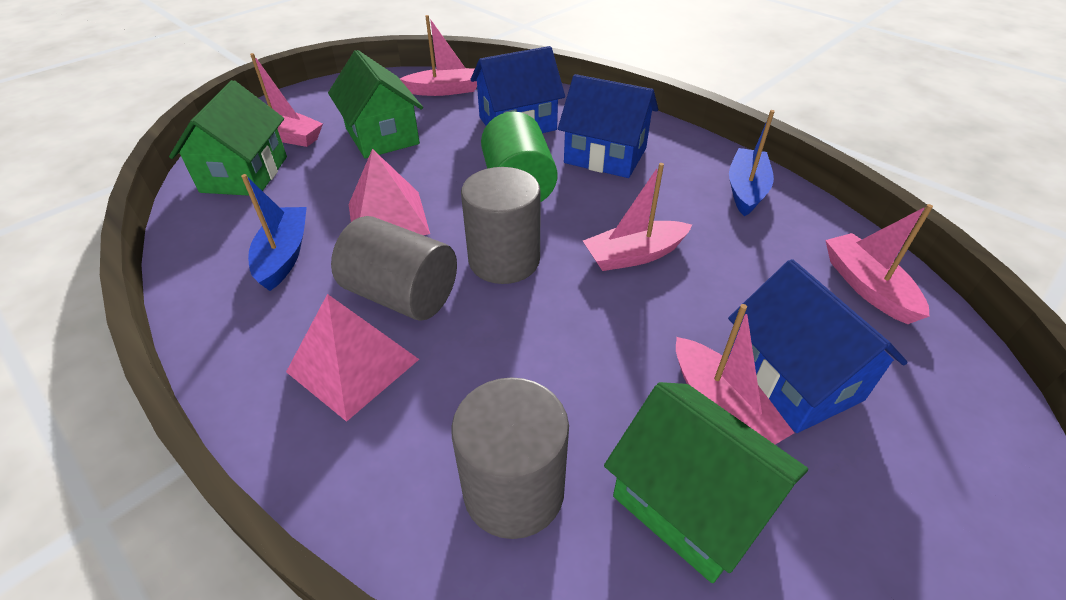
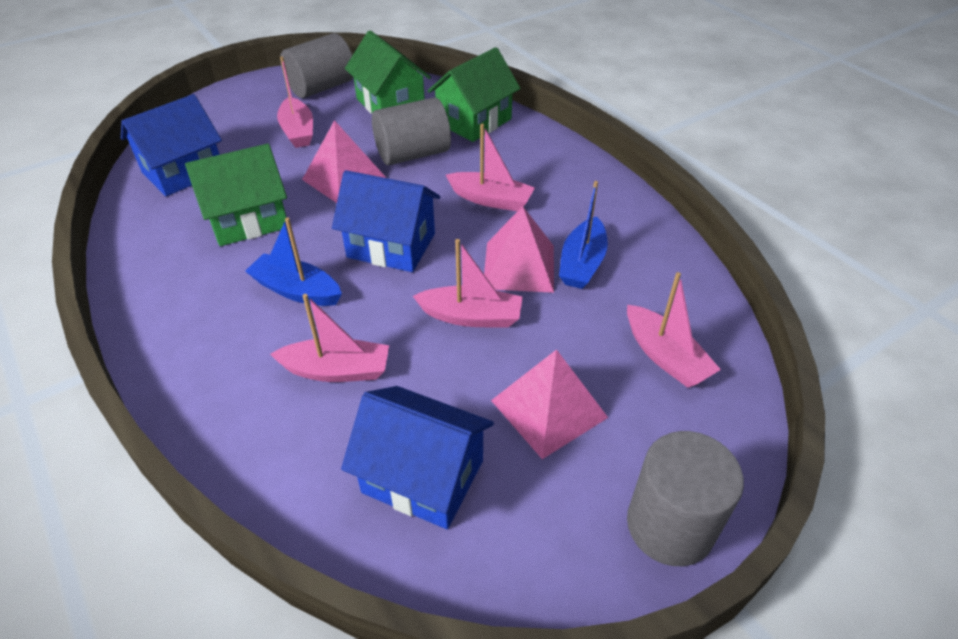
green cylinder: 1 -> 0
pink pyramid: 2 -> 3

